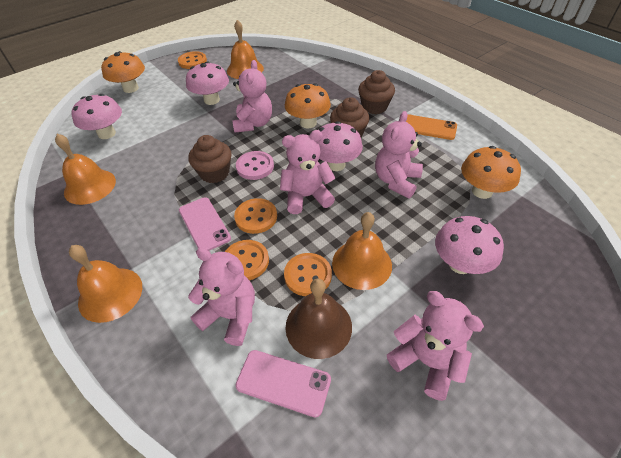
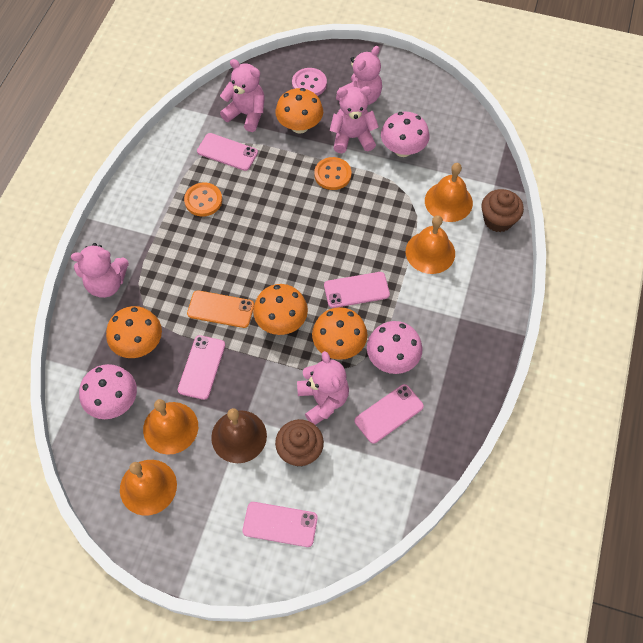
brown cupcake: 3 -> 2
orange button: 4 -> 2
orange mushroom: 3 -> 4
pink mushroom: 4 -> 3
pink phone: 2 -> 5

